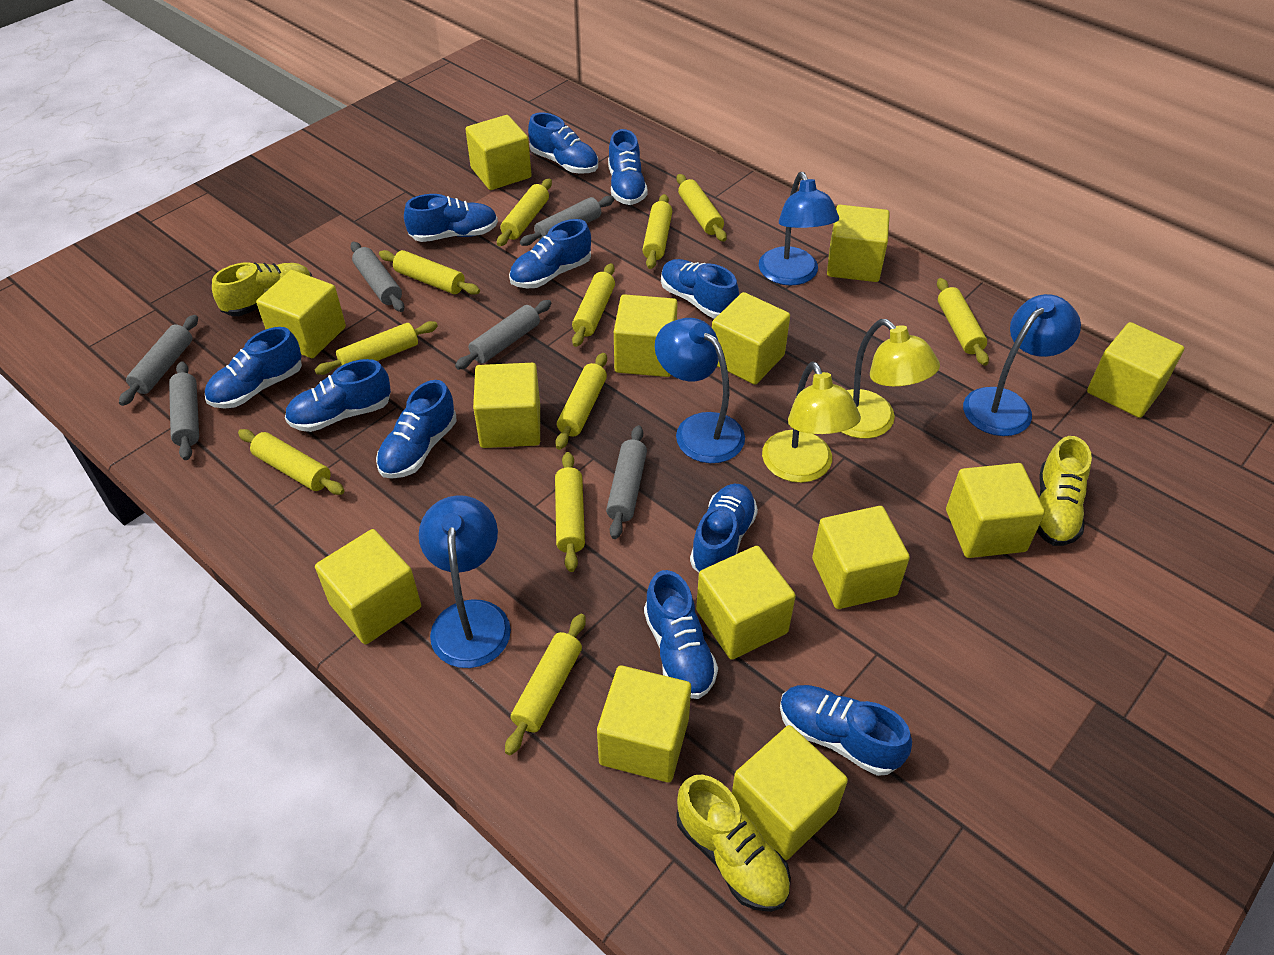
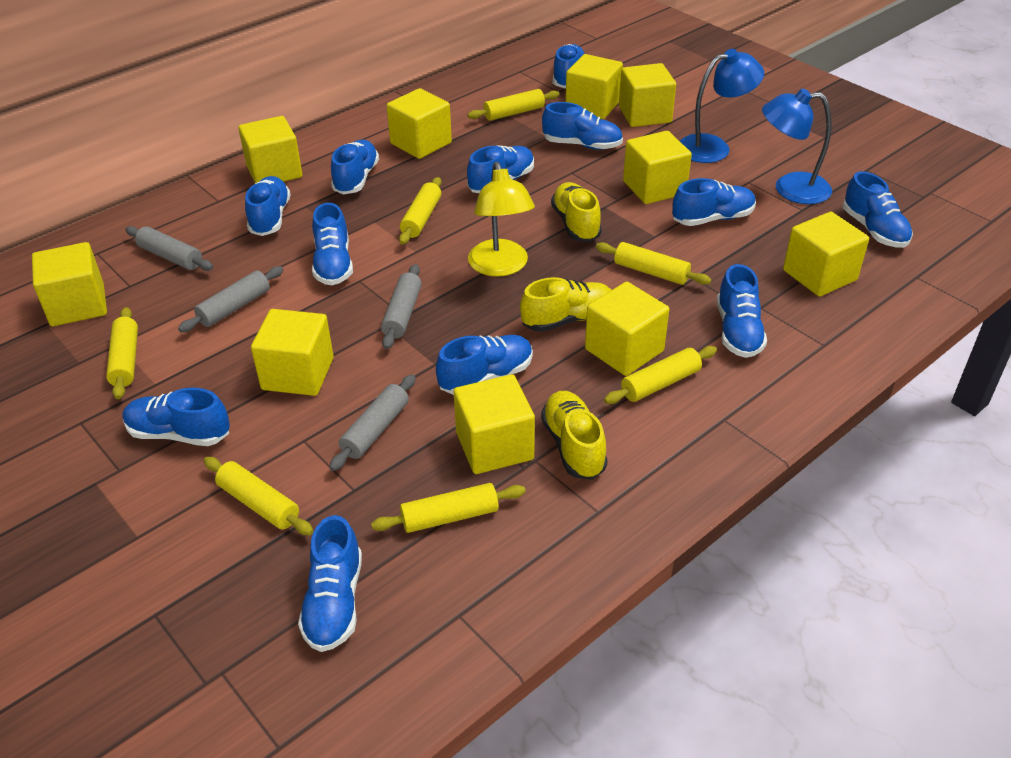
blue lamp: 4 -> 2
blue shoe: 11 -> 12
grey rolling pin: 6 -> 4
yellow cube: 13 -> 10
yellow lamp: 2 -> 1
yellow rolling pin: 11 -> 7

